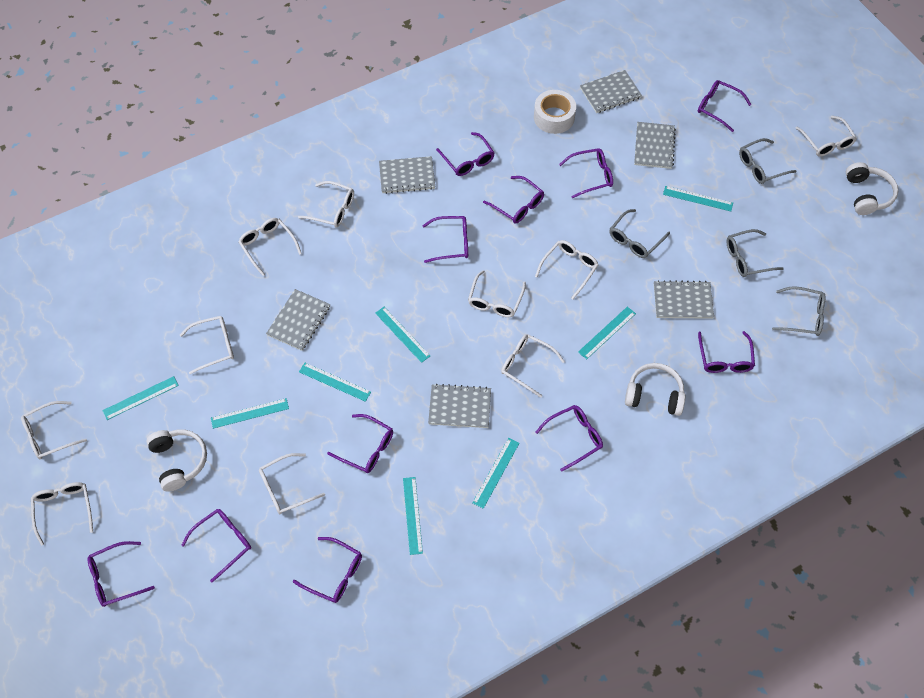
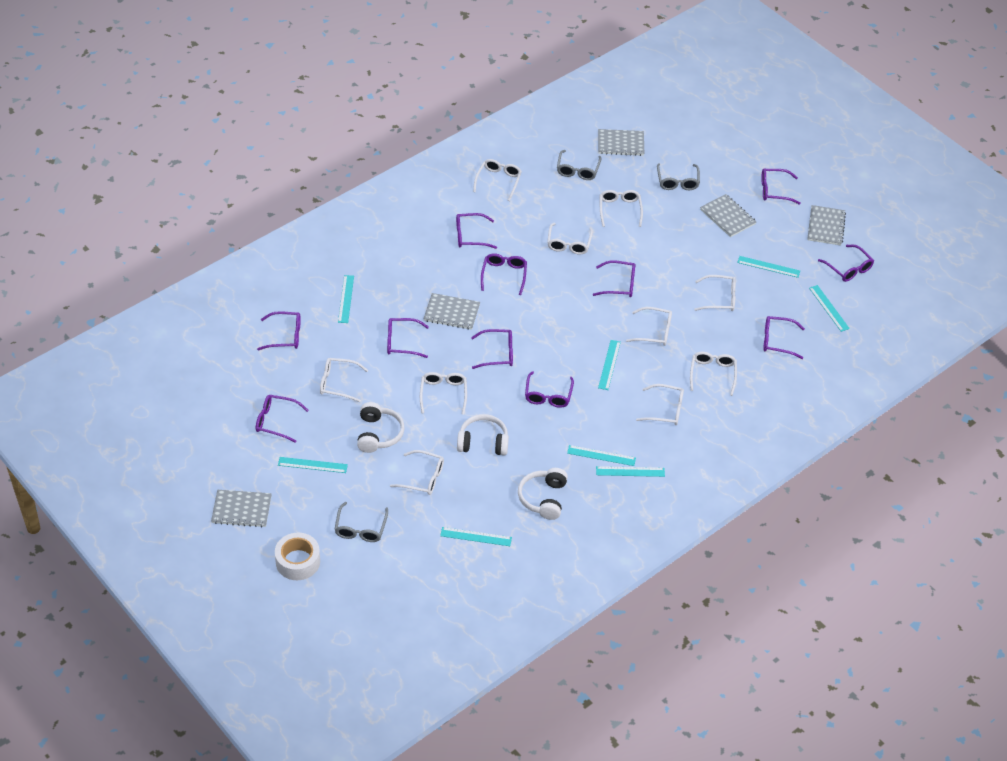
grey glasses: 4 -> 3
grey notebook: 6 -> 5

